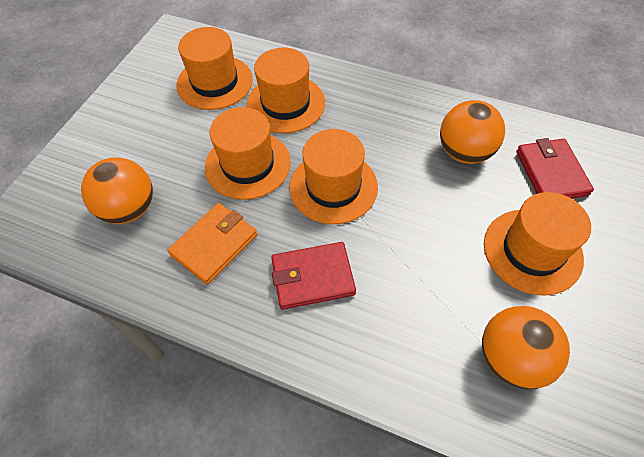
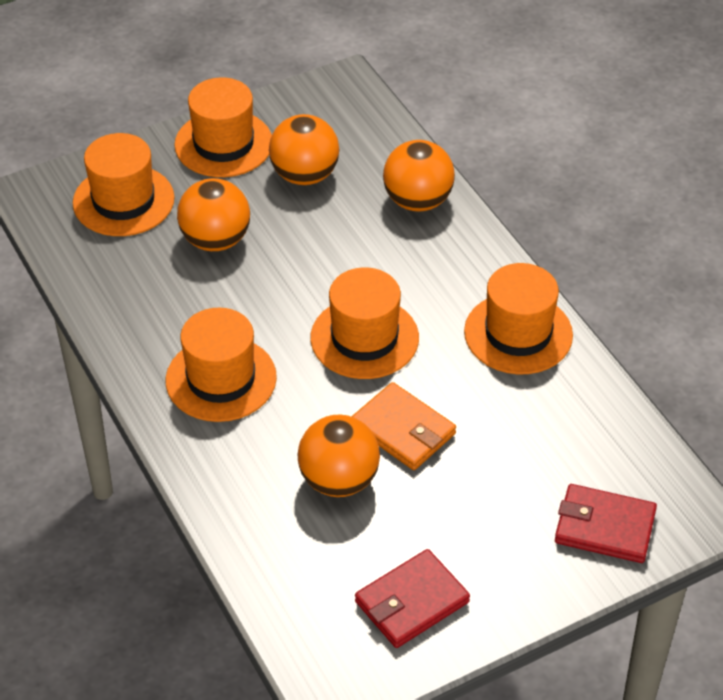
orange ball: 3 -> 4

